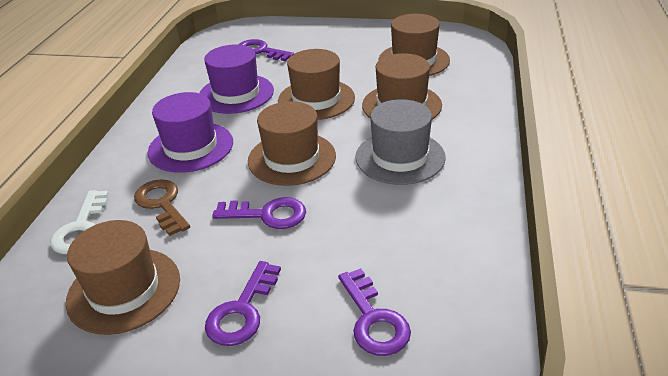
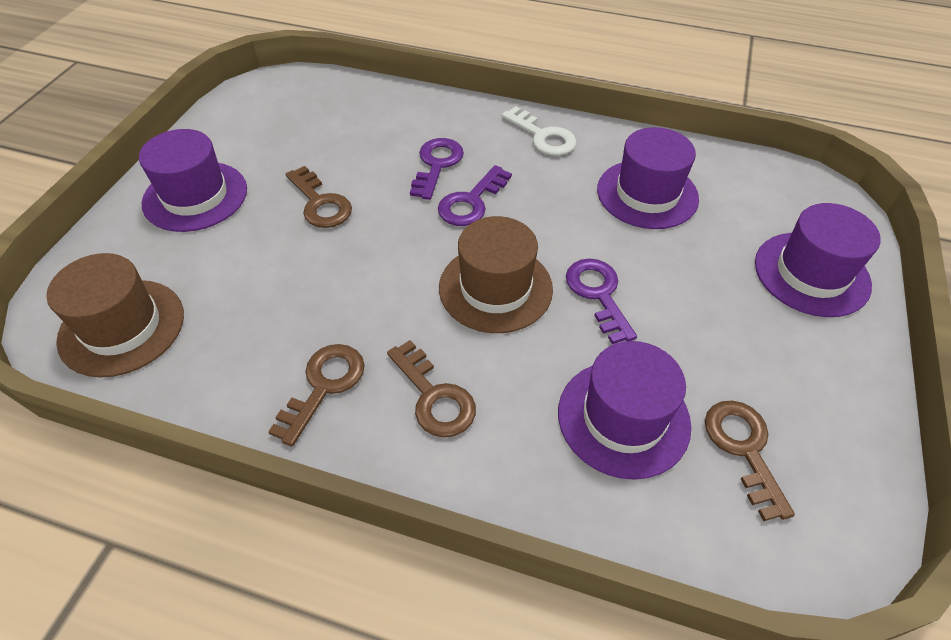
brown hat: 5 -> 2
brown key: 1 -> 4
grey hat: 1 -> 0
purple hat: 2 -> 4
purple key: 4 -> 3

